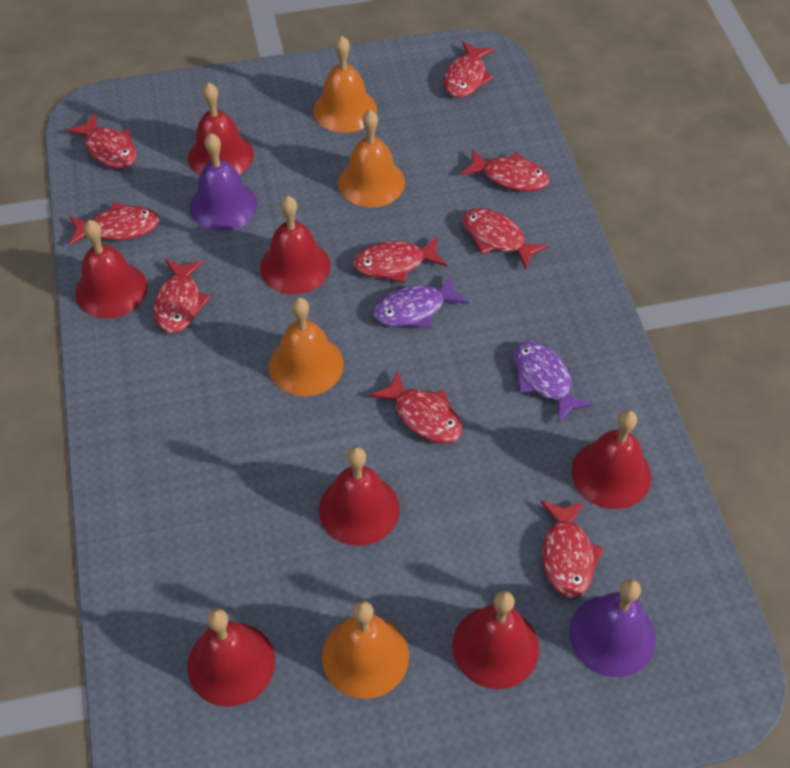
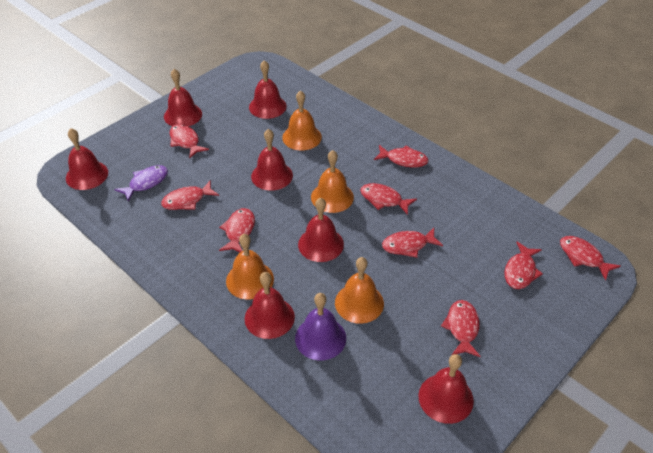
purple bell: 2 -> 1
purple fish: 2 -> 1

